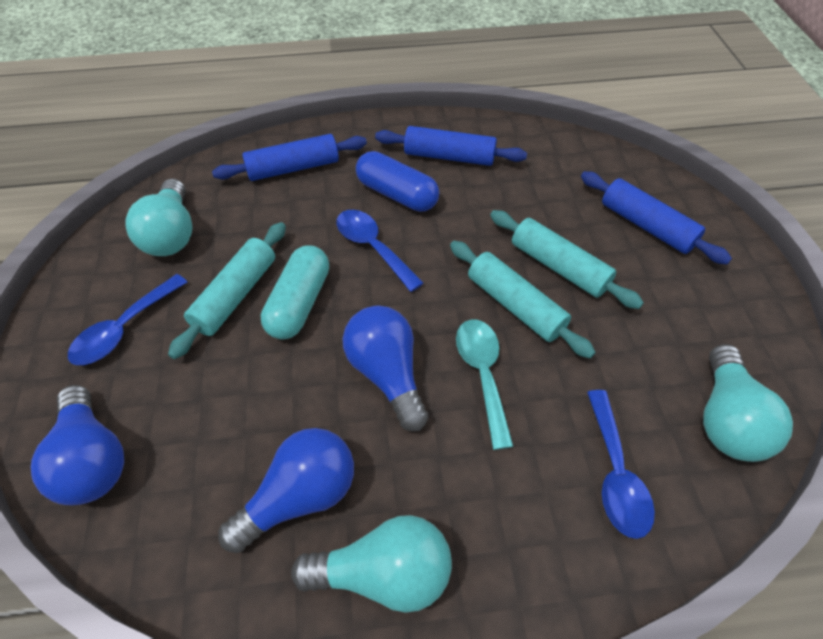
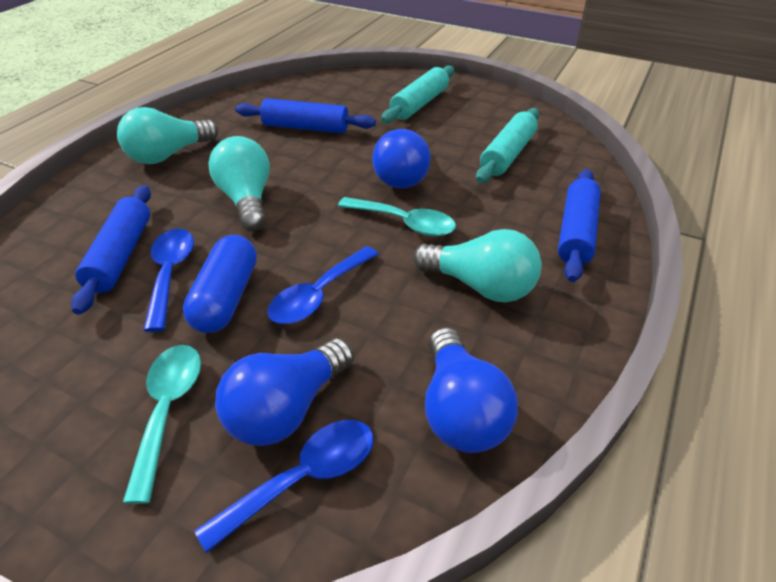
turquoise capsule: 1 -> 0
turquoise rolling pin: 3 -> 2
turquoise spoon: 1 -> 2

